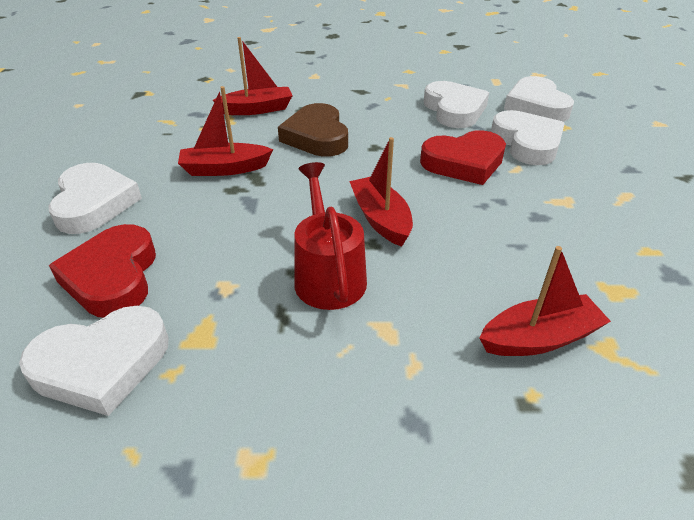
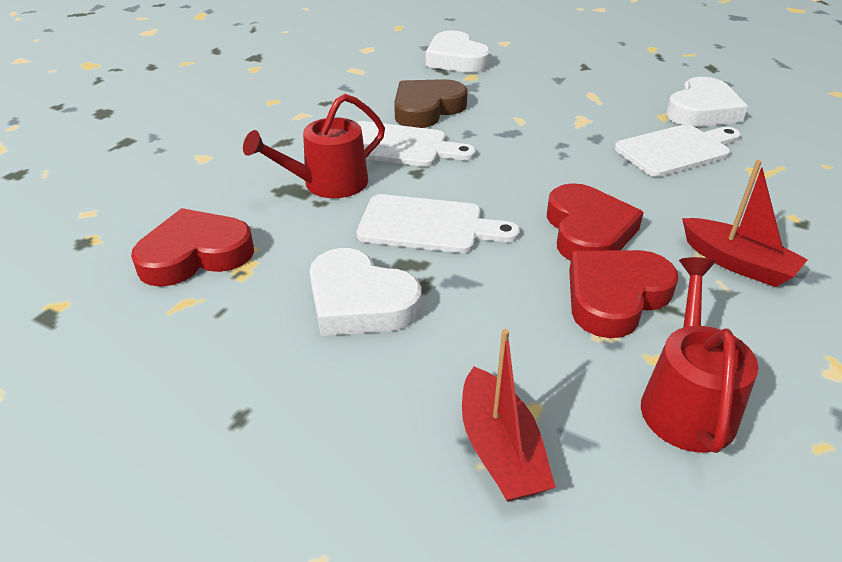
red boat: 4 -> 2
red heart: 2 -> 3
red watering can: 1 -> 2
white cutting board: 0 -> 3
white heart: 5 -> 3

